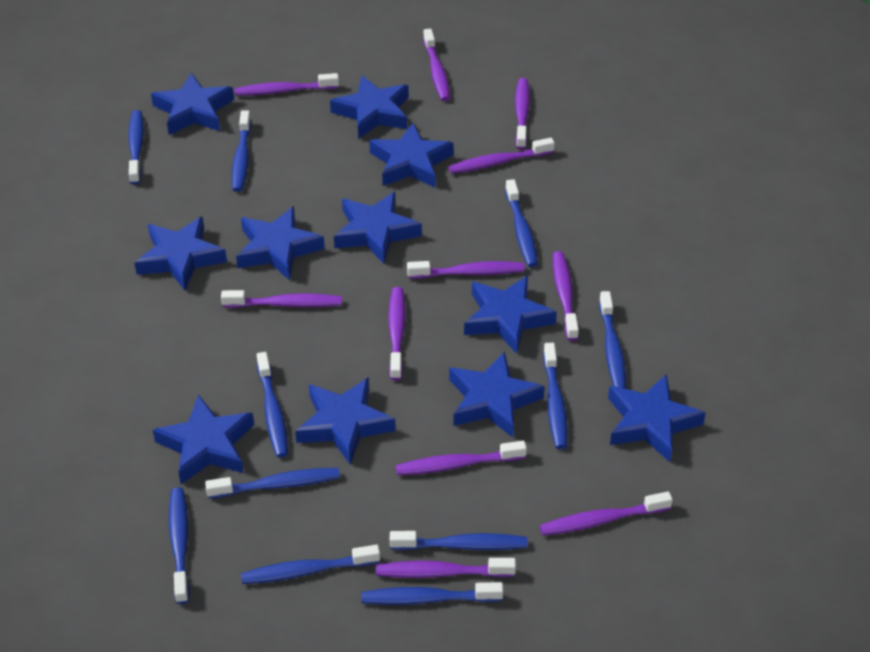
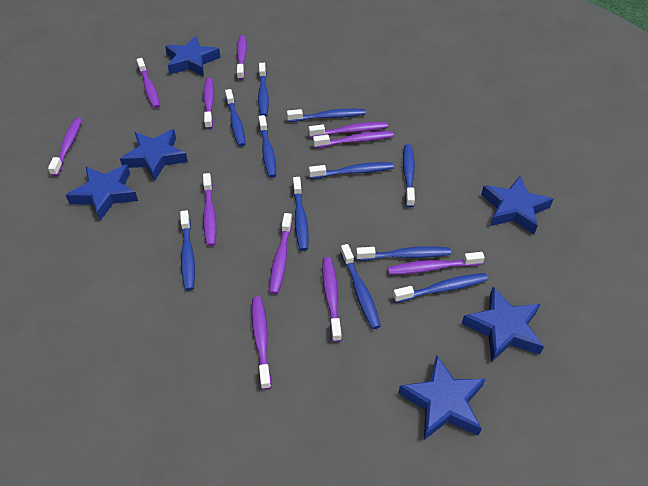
blue star: 11 -> 6

